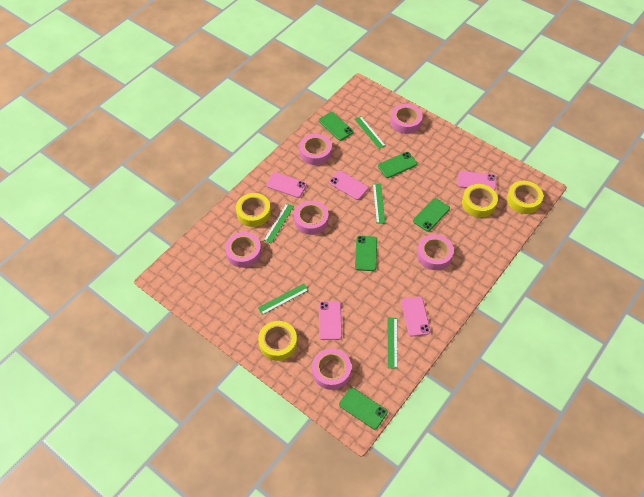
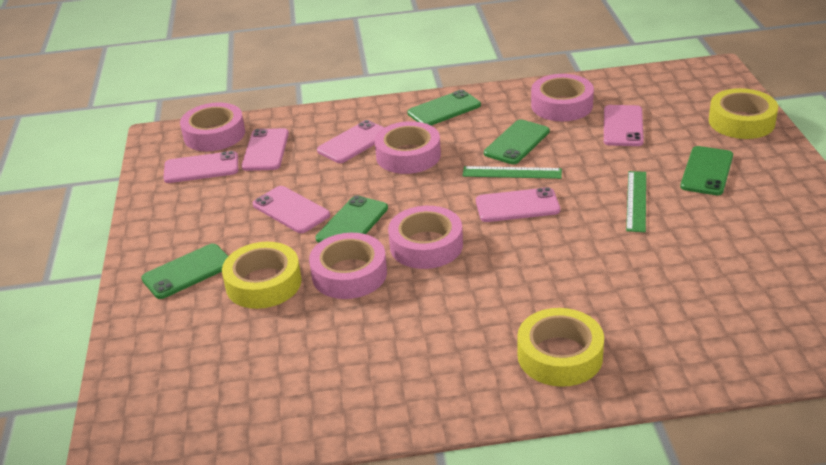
green ruler: 5 -> 2
pink phone: 5 -> 6
pink tape: 6 -> 5
yellow tape: 4 -> 3

